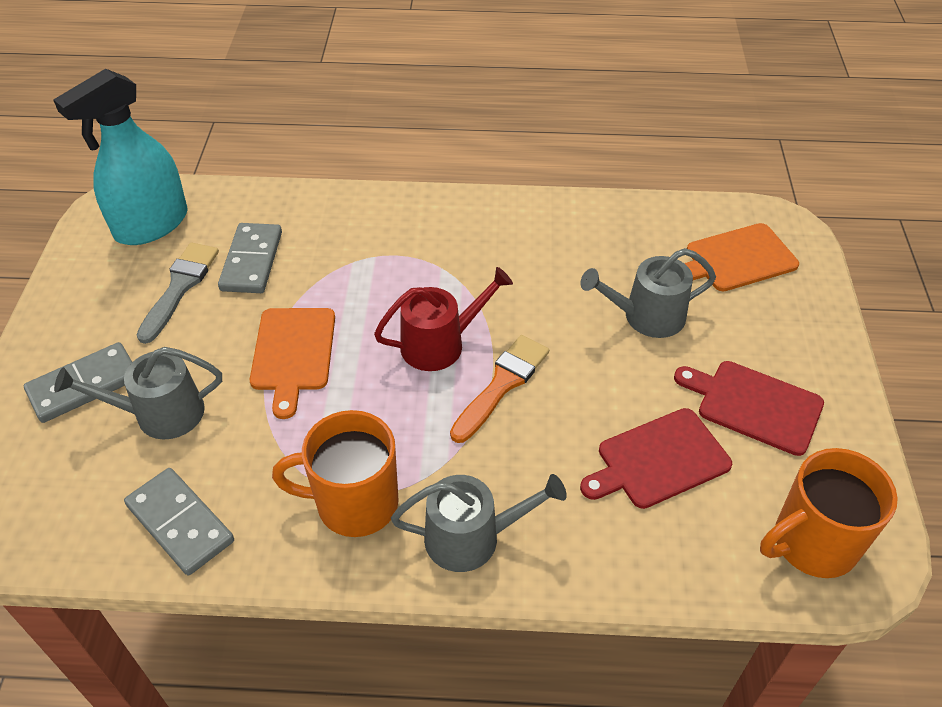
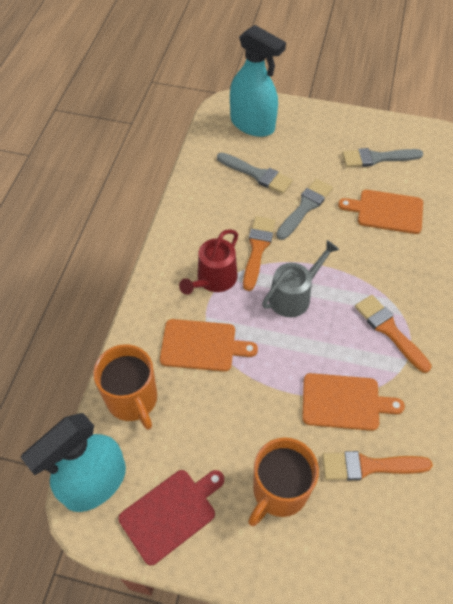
grey brush: 1 -> 3
grey domino: 3 -> 0
grey watering can: 3 -> 1
orange brush: 1 -> 3
orange cutting board: 2 -> 3
red cutting board: 2 -> 1
turquoise spray bottle: 1 -> 2

